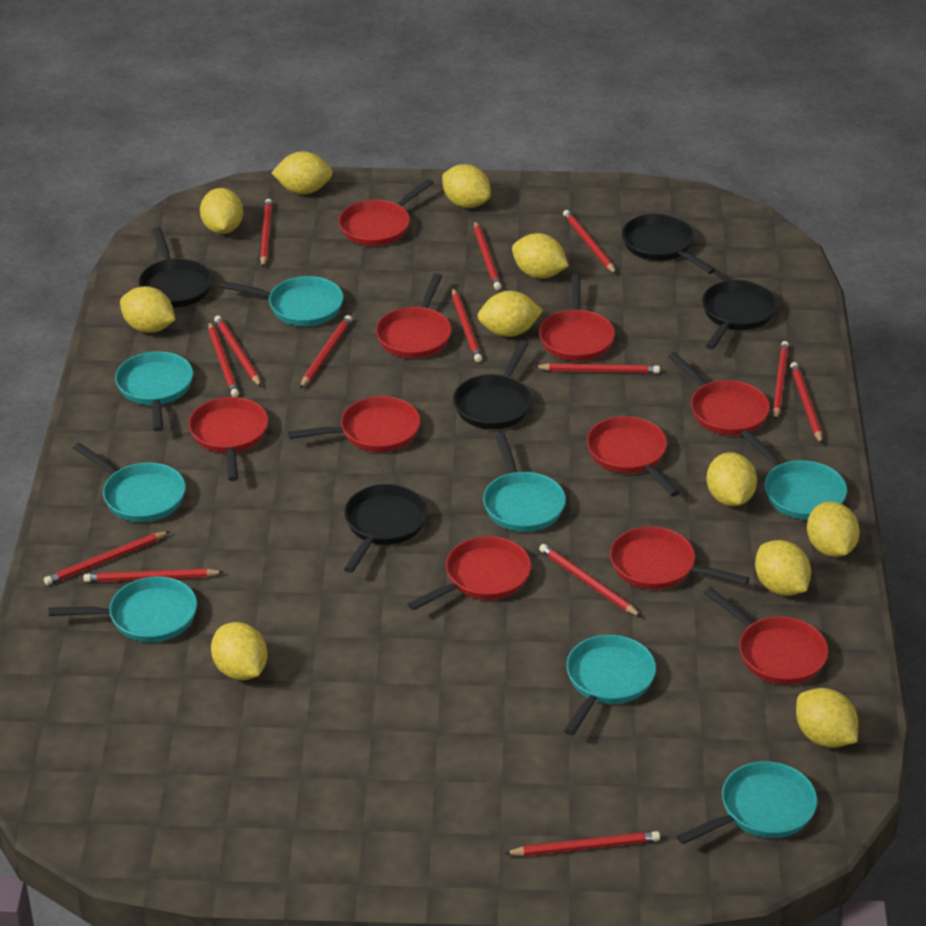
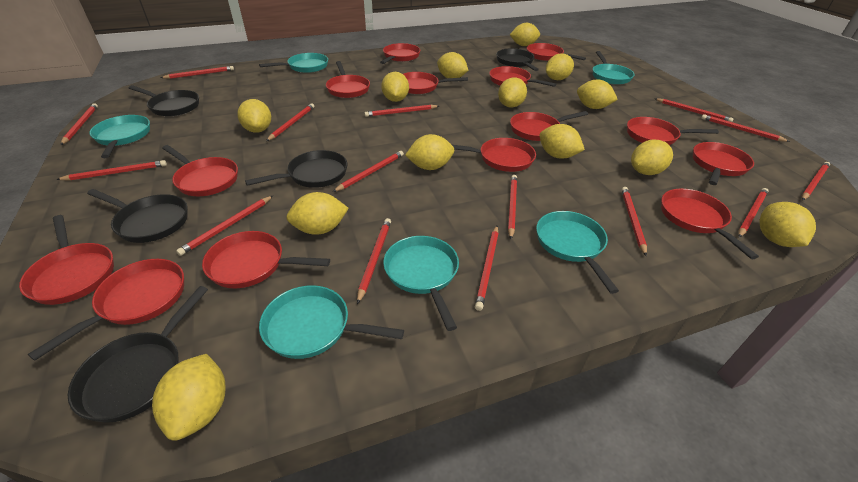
red pan: 10 -> 14
red pencil: 14 -> 15
turquoise pan: 8 -> 6
yellow lemon: 11 -> 13

